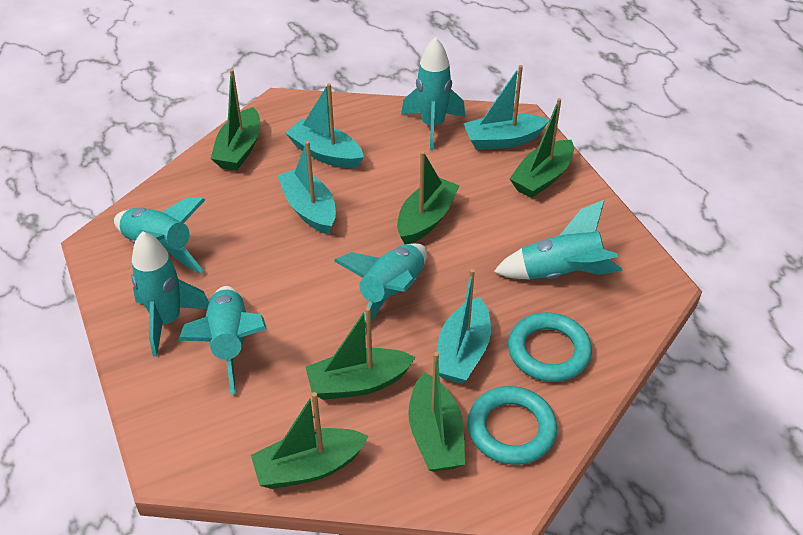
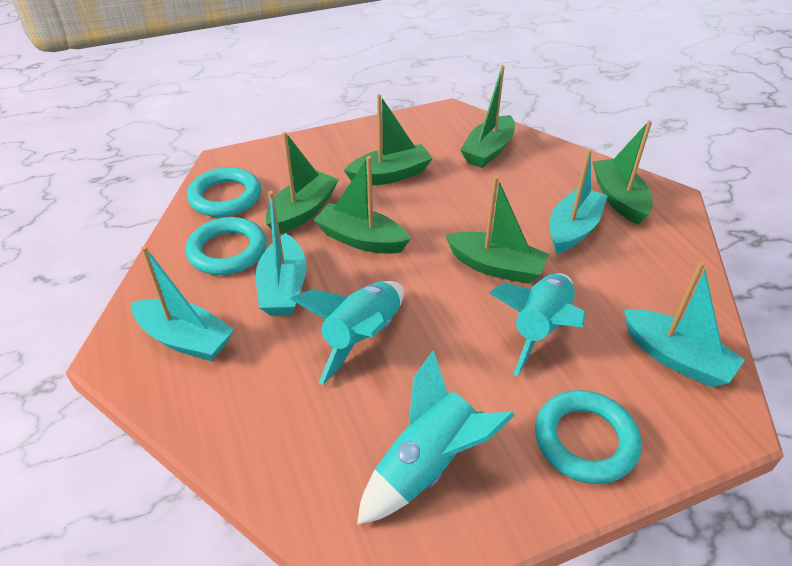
turquoise ring: 2 -> 3
turquoise rocket: 6 -> 3

